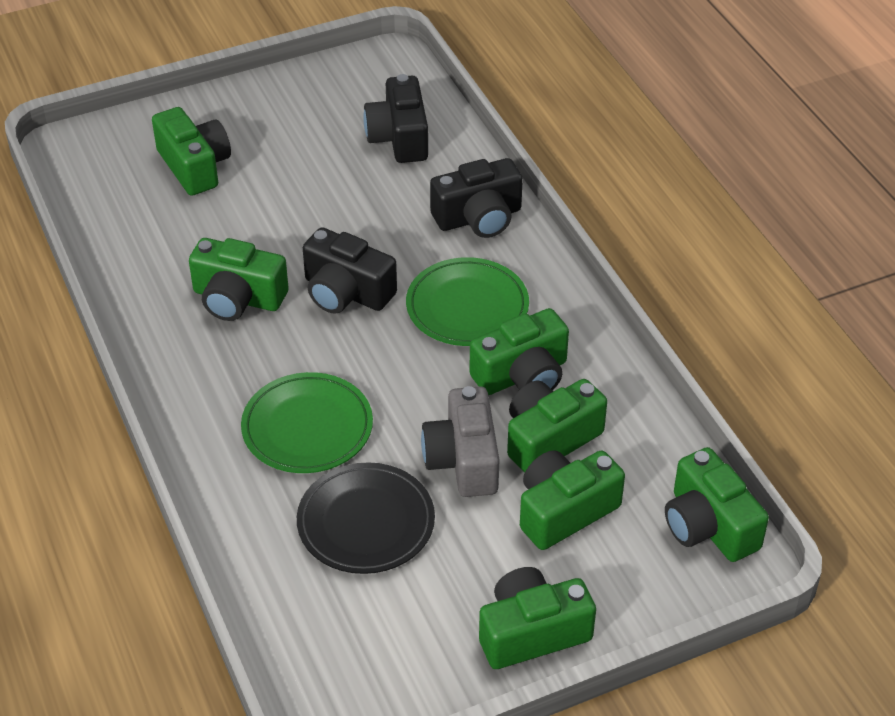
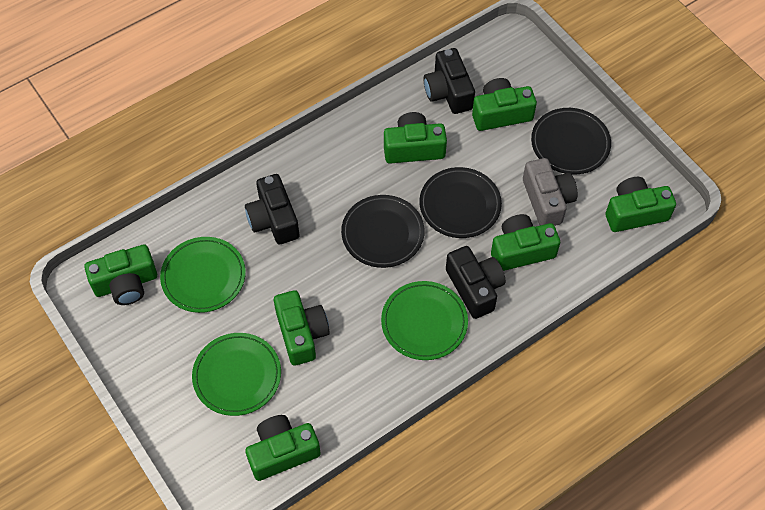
black plate: 1 -> 3
green plate: 2 -> 3

